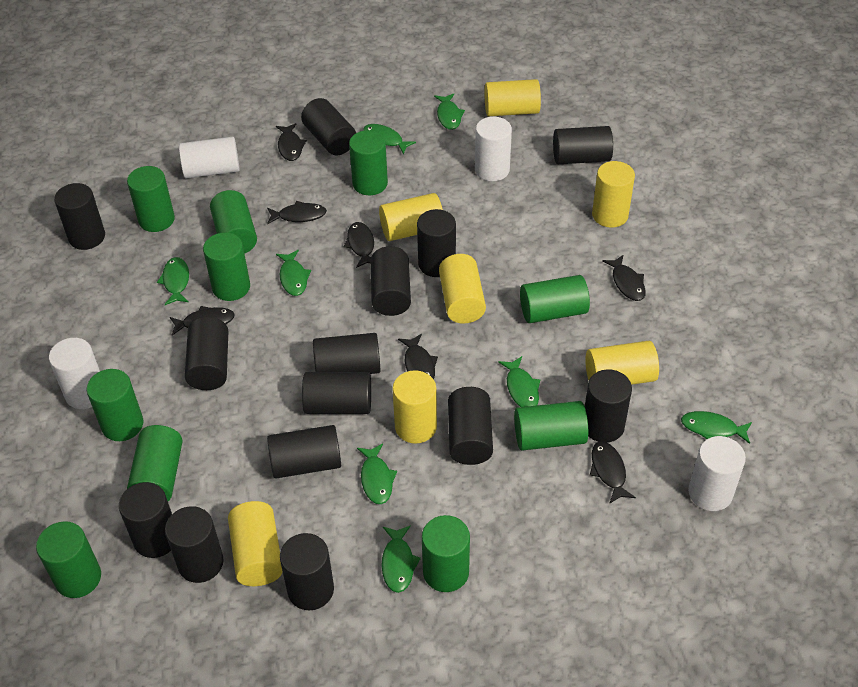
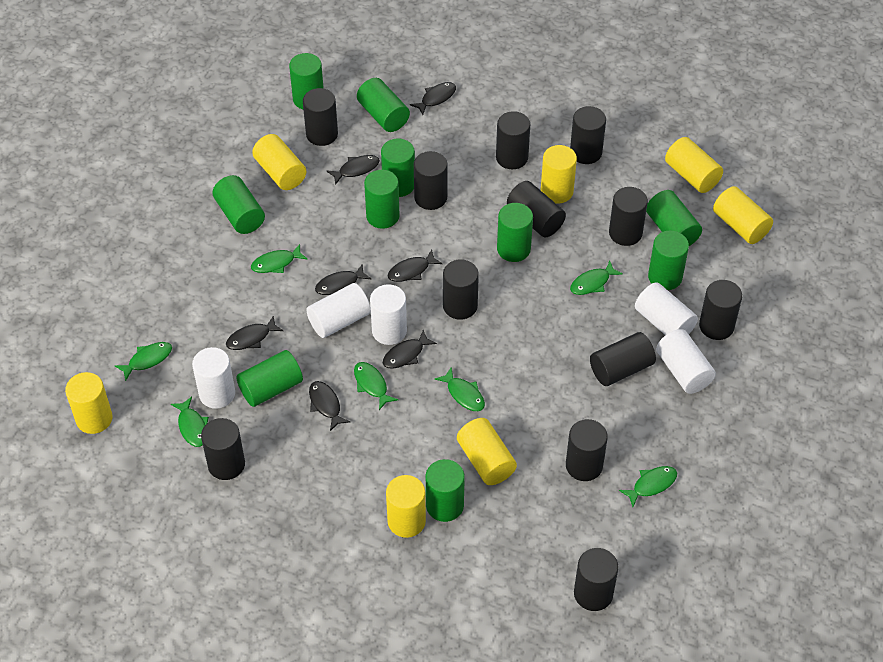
black cylinder: 14 -> 12
green fish: 8 -> 7
white cylinder: 4 -> 5

